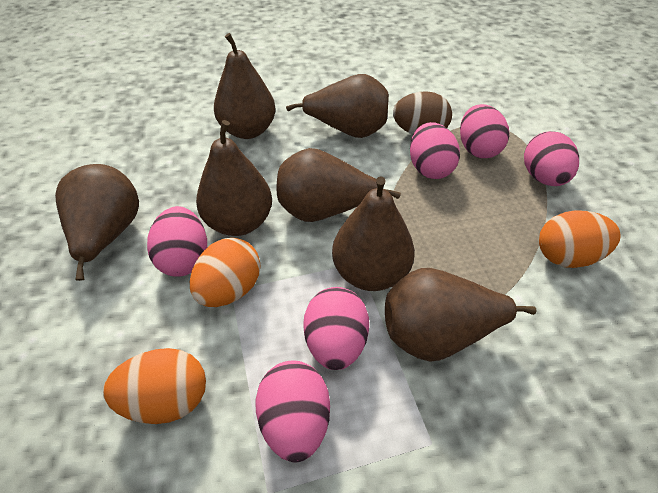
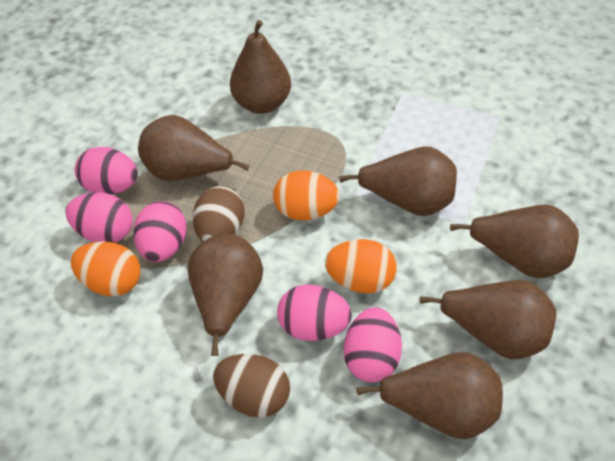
brown egg: 1 -> 2
pink egg: 6 -> 5

